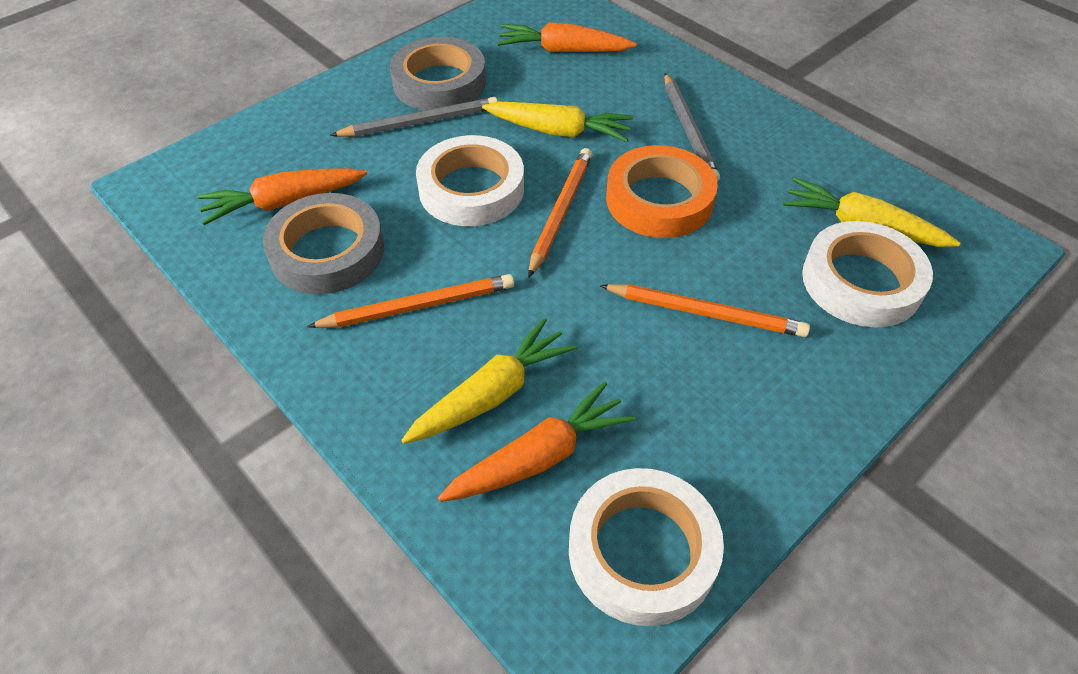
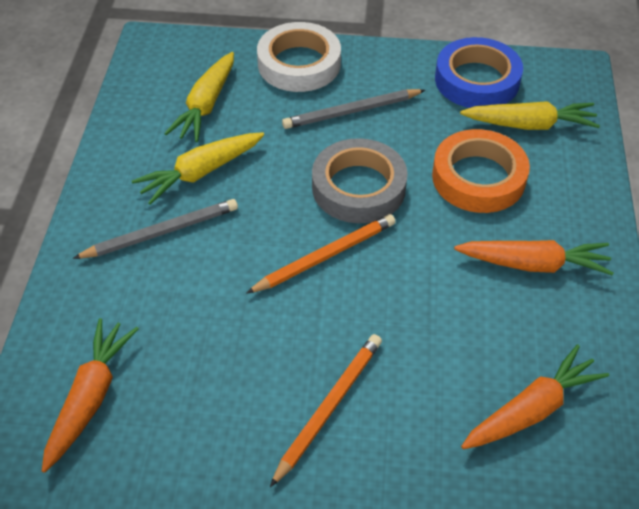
blue tape: 0 -> 1
grey tape: 2 -> 1
orange pencil: 3 -> 2
white tape: 3 -> 1

